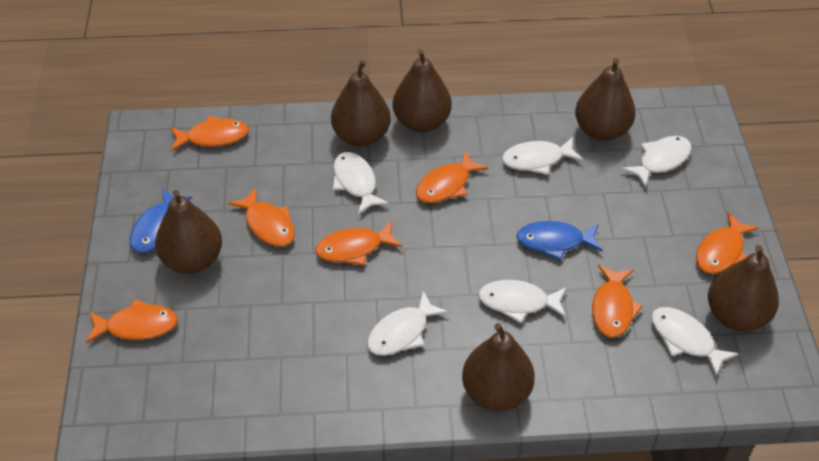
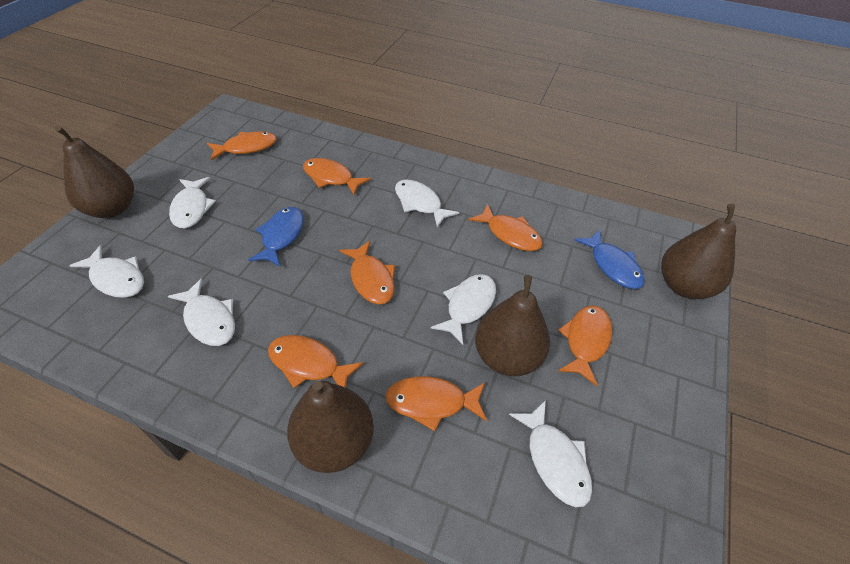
brown pear: 6 -> 4

